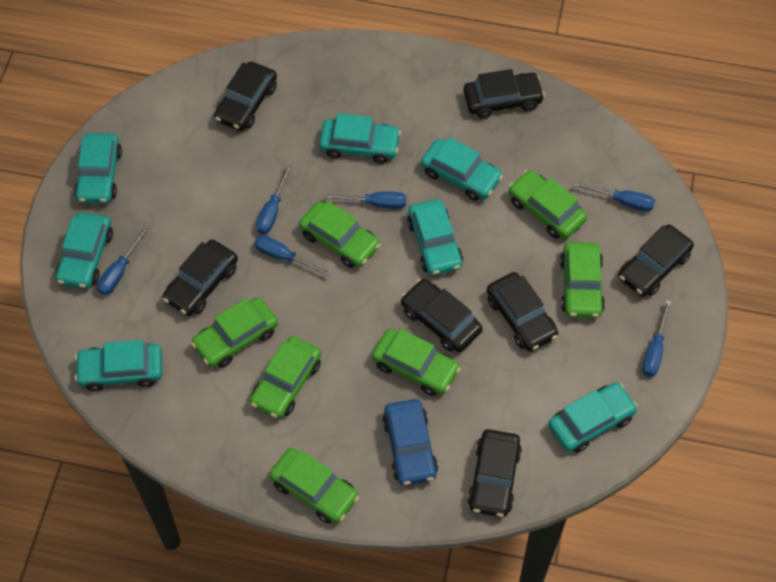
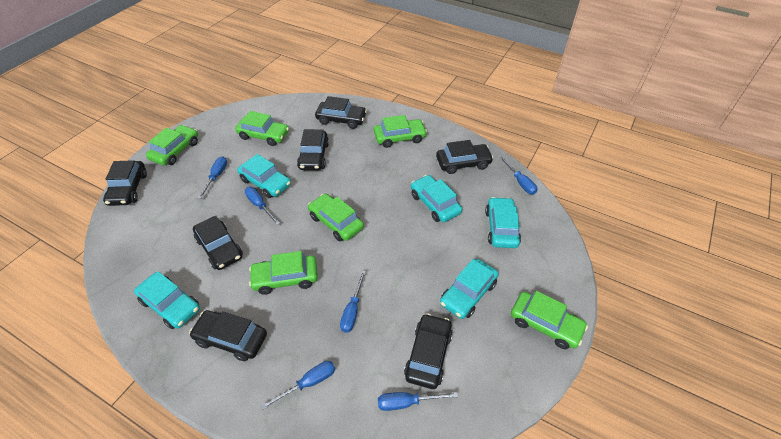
blue car: 1 -> 0
green car: 7 -> 6
turquoise car: 7 -> 5

